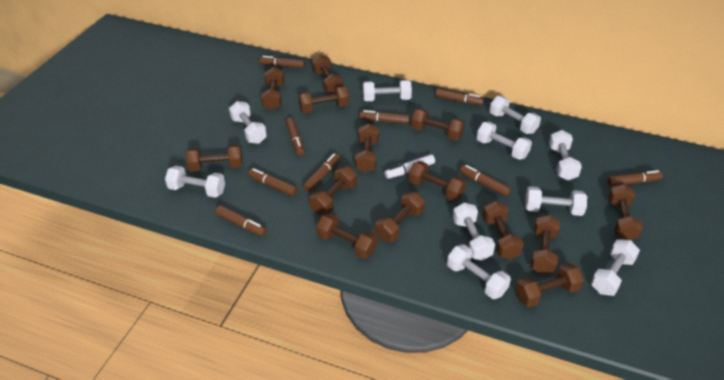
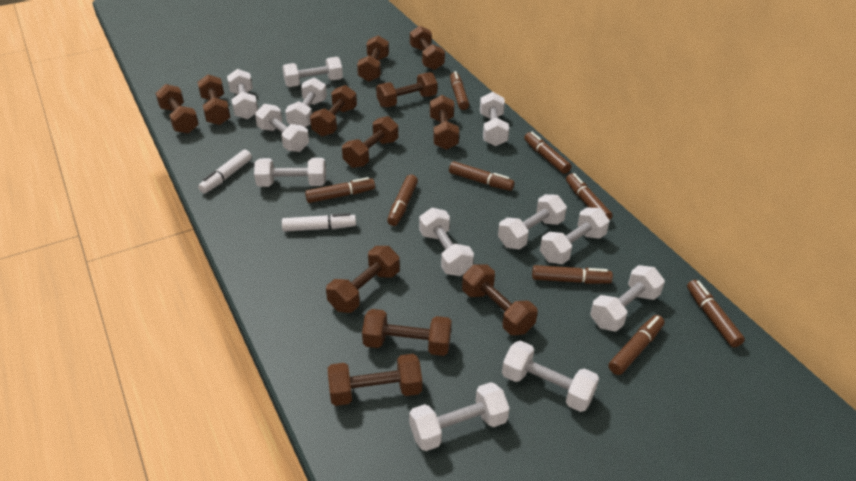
brown dumbbell: 14 -> 12
white dumbbell: 10 -> 12
white marker: 1 -> 2

